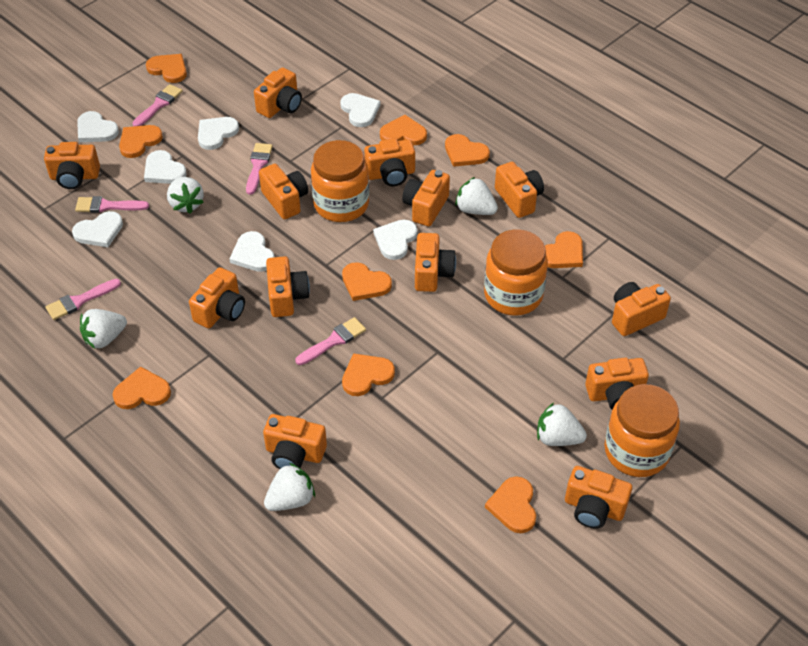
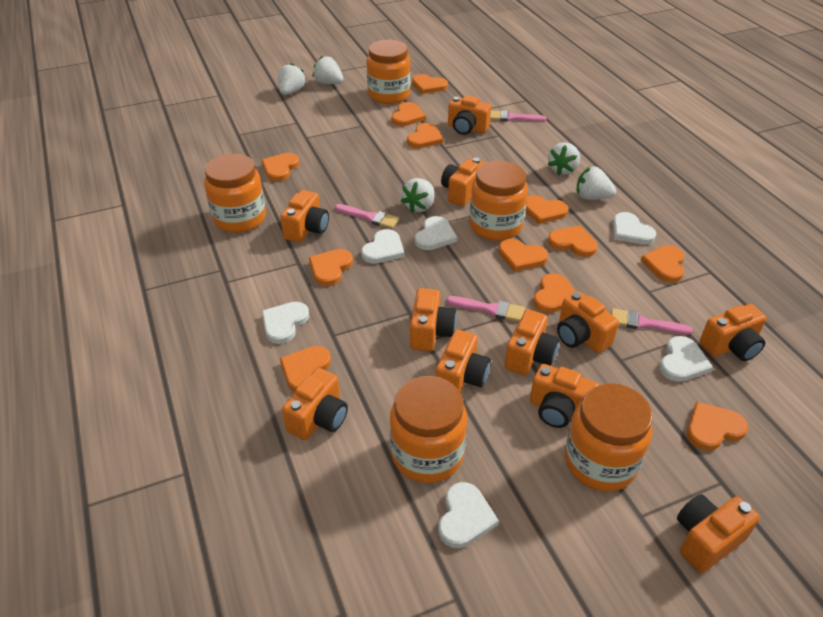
orange camera: 13 -> 11
orange heart: 9 -> 12
orange jar: 3 -> 5
pink brush: 5 -> 4
white heart: 7 -> 6

